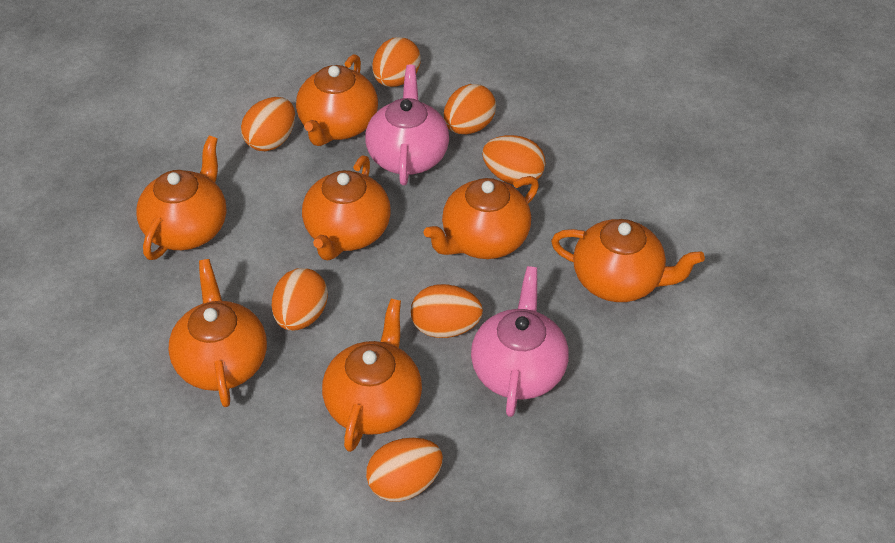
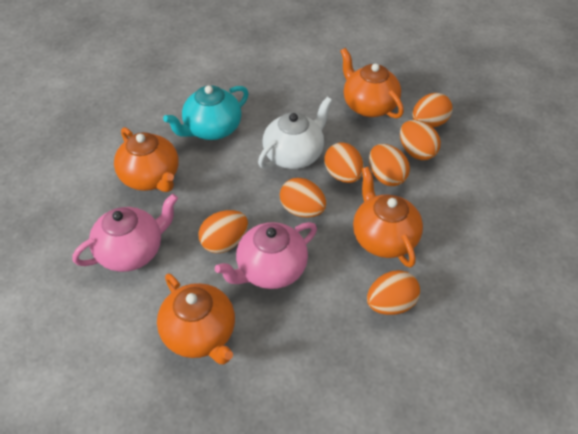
orange teapot: 7 -> 4
turquoise teapot: 0 -> 1
white teapot: 0 -> 1

